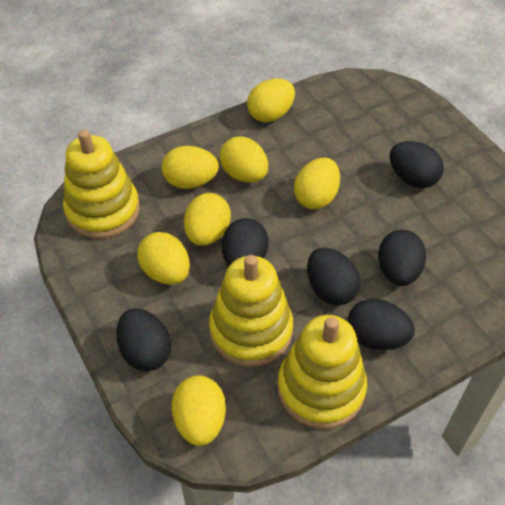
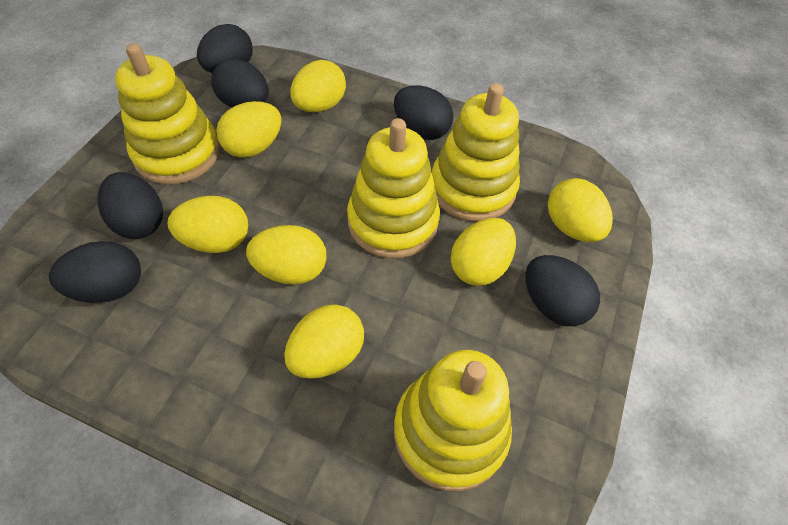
yellow stacking toy: 3 -> 4

